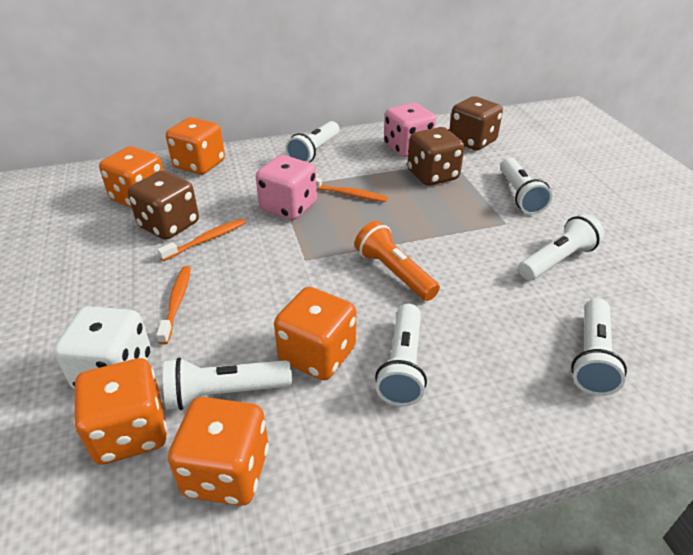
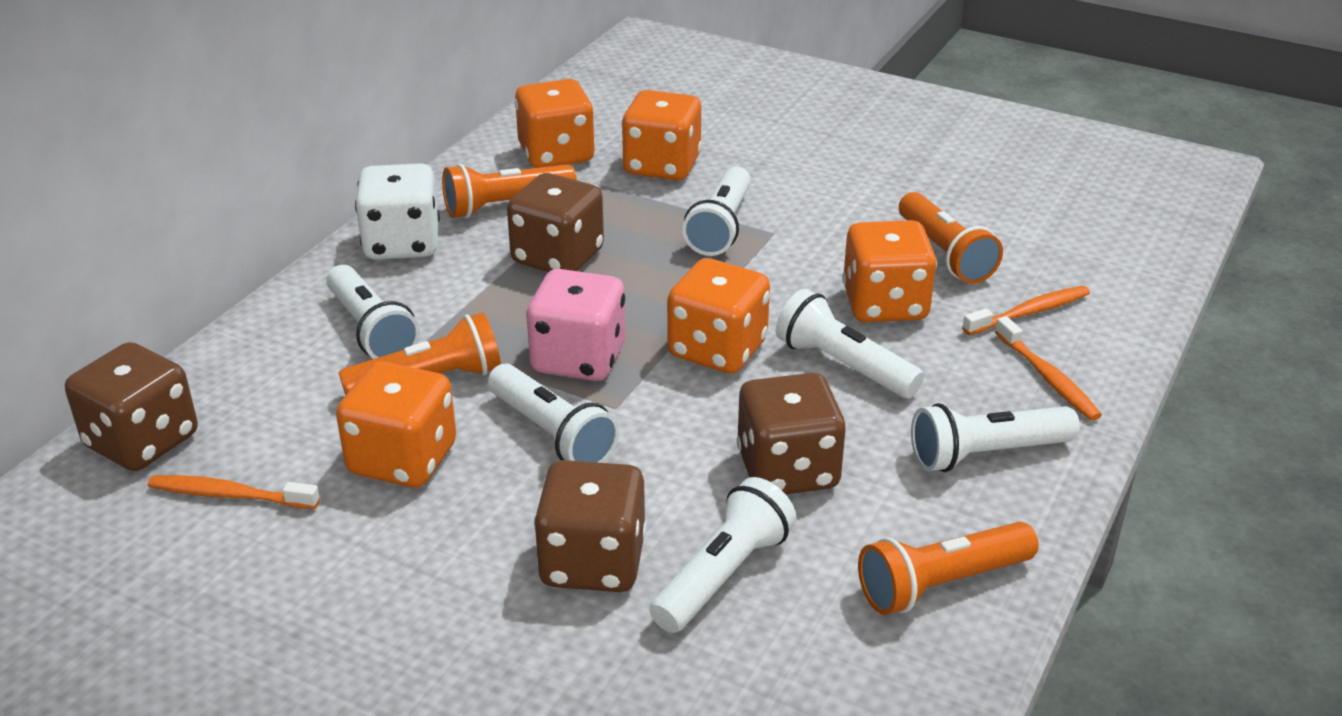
brown dice: 3 -> 4
orange flashlight: 1 -> 4
pink dice: 2 -> 1

